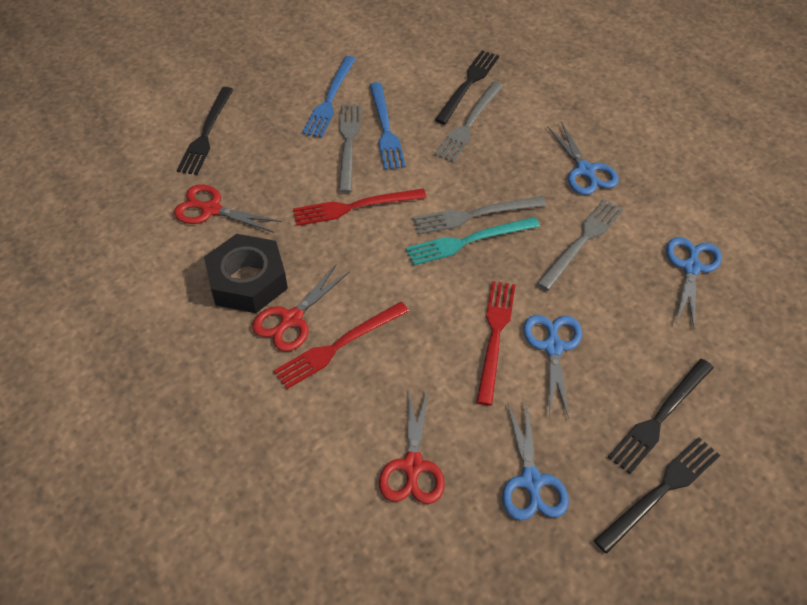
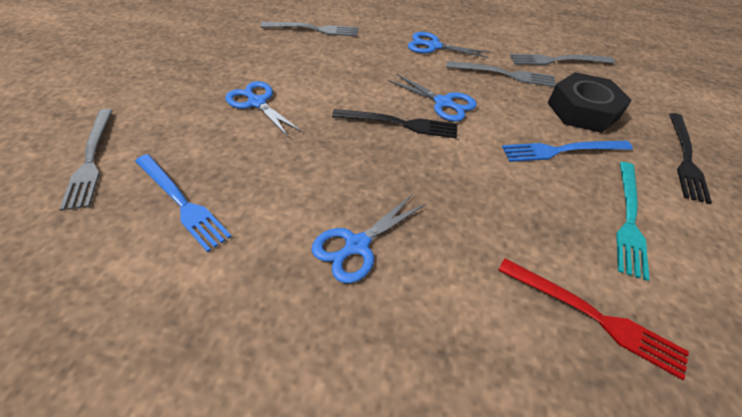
black fork: 4 -> 2
red fork: 3 -> 1
red scissors: 3 -> 0

